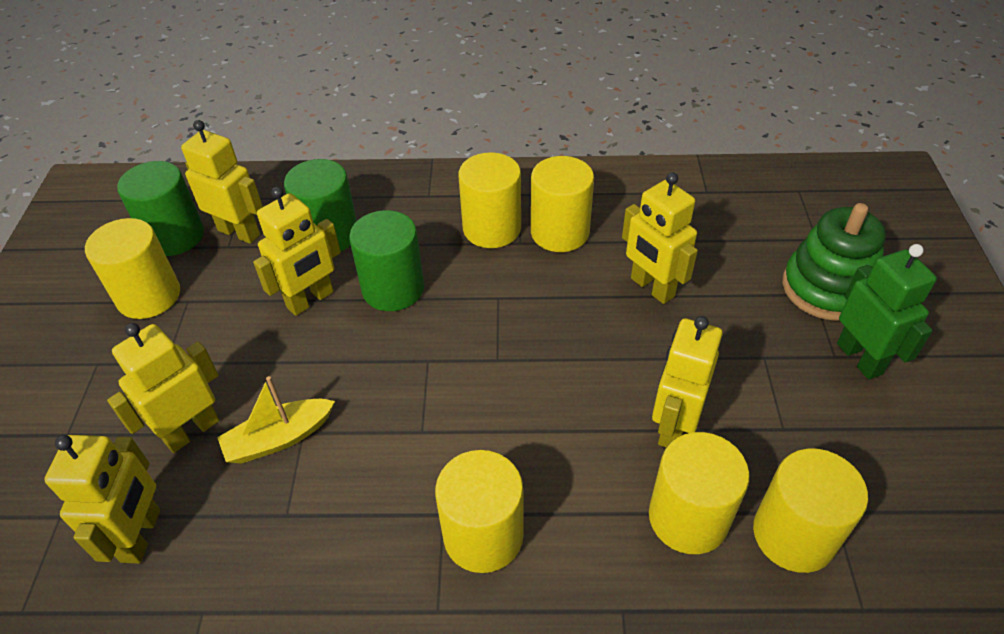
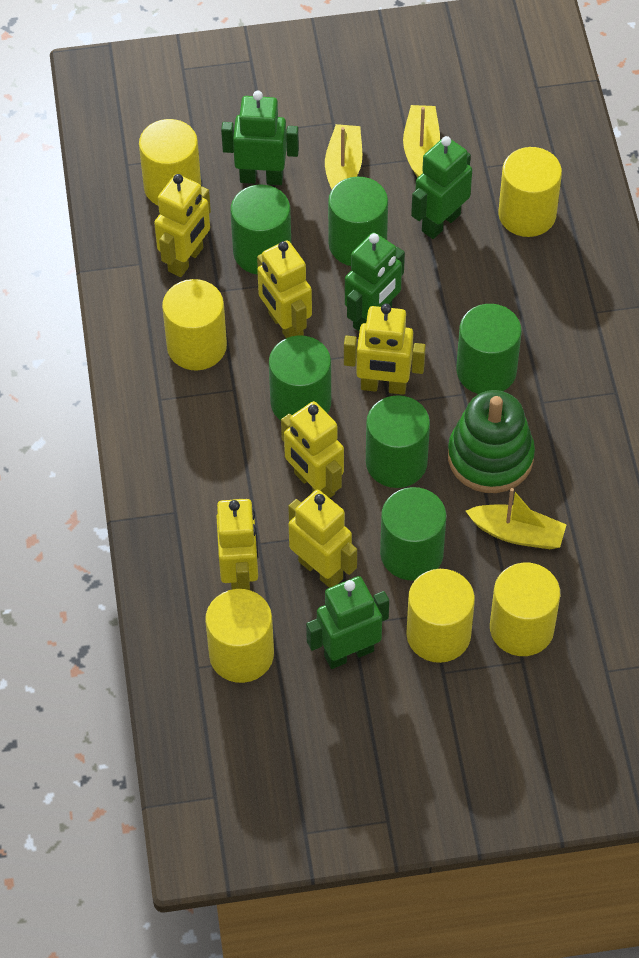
green cylinder: 3 -> 6
green robot: 1 -> 4
yellow boat: 1 -> 3

